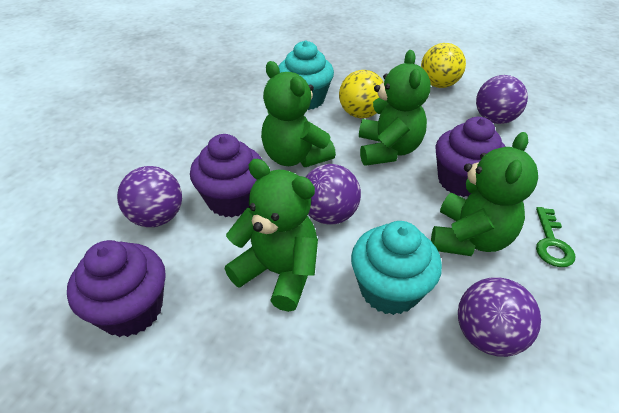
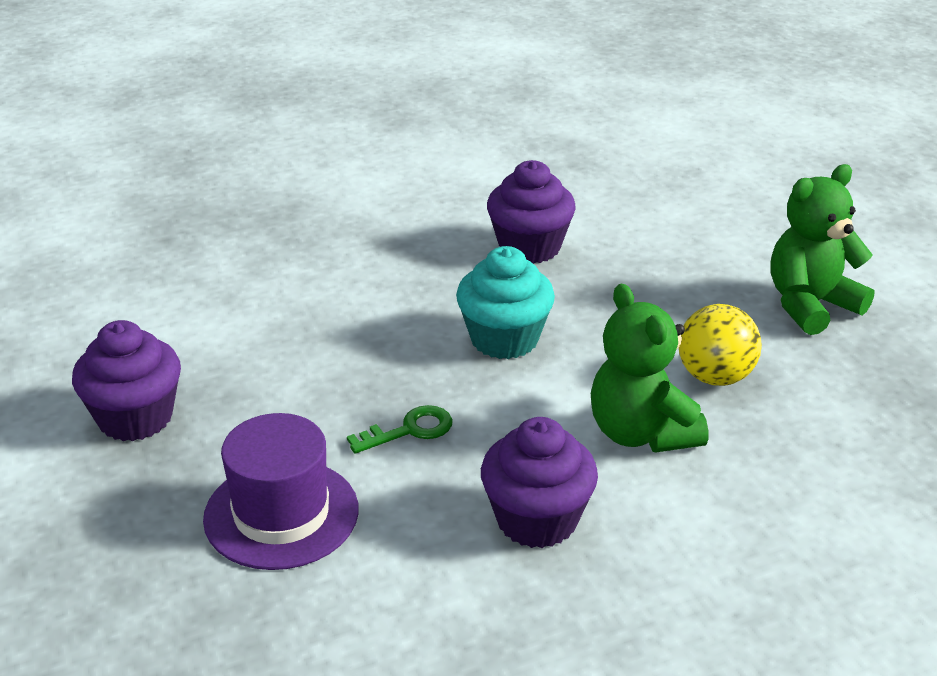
green teddy bear: 4 -> 2
purple ball: 4 -> 0
purple hat: 0 -> 1
turquoise cupcake: 2 -> 1
yellow ball: 2 -> 1

